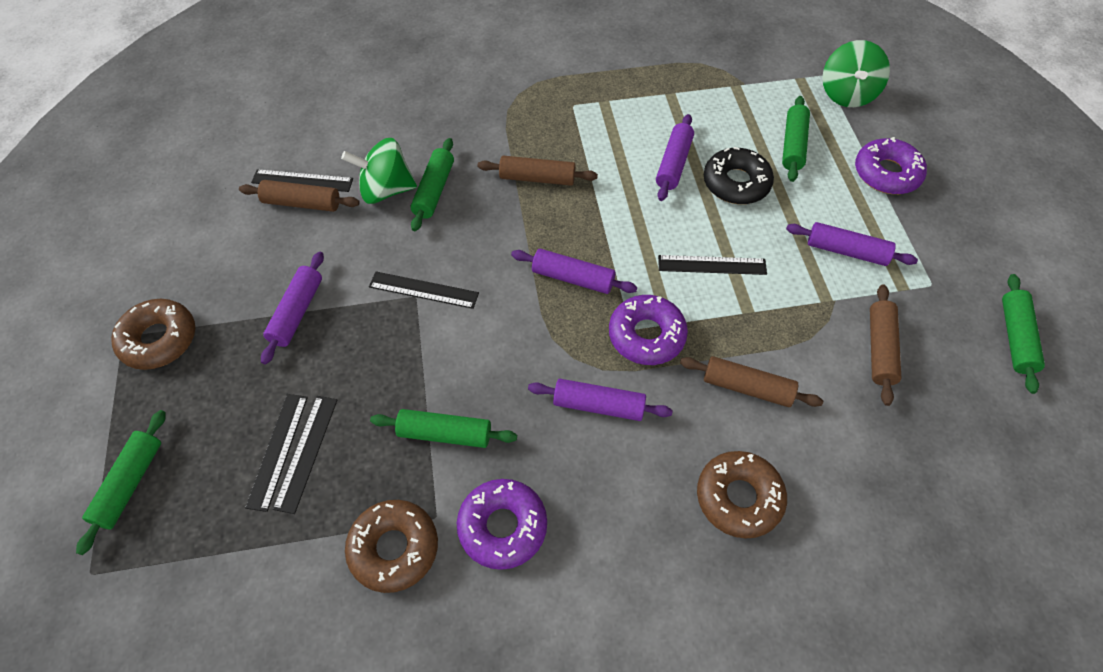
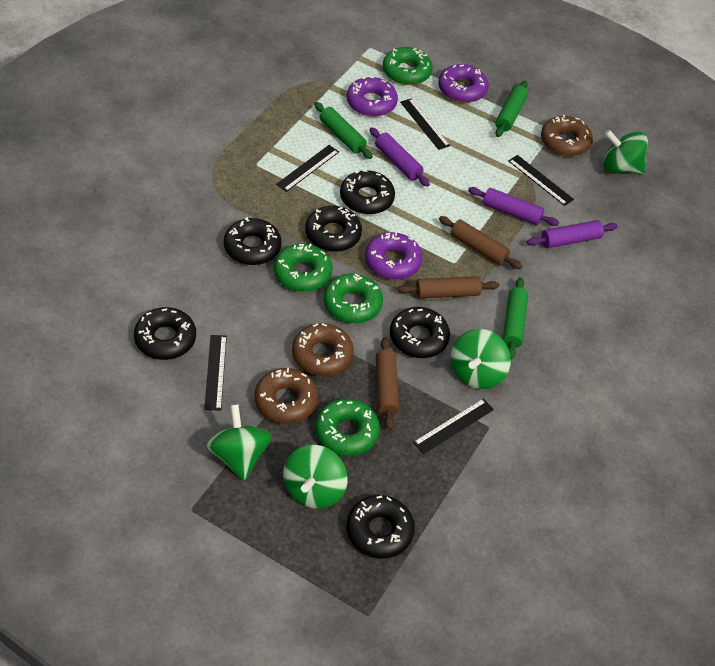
black donut: 1 -> 6
brown rolling pin: 4 -> 3
green donut: 0 -> 4
green rolling pin: 5 -> 3
green spinning top: 2 -> 4
purple rolling pin: 5 -> 3

